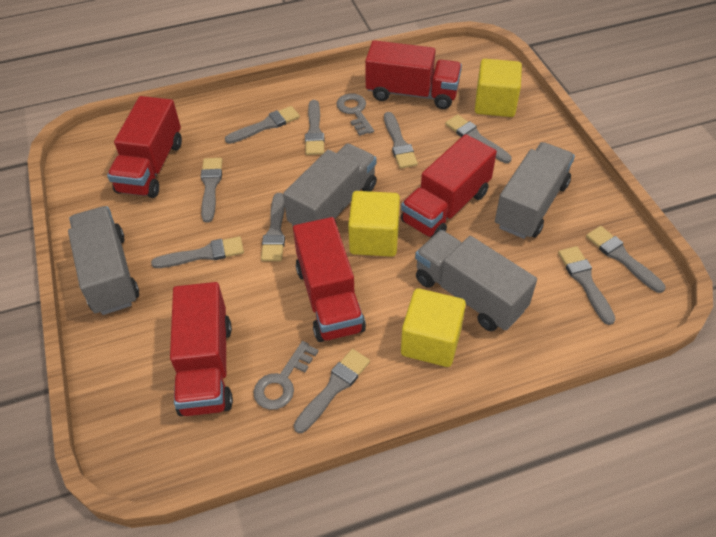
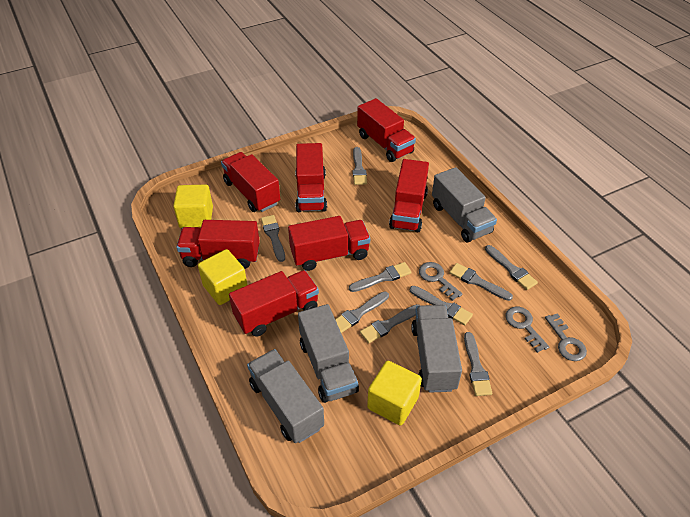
grey brush: 10 -> 9
grey key: 2 -> 3
red truck: 5 -> 7

